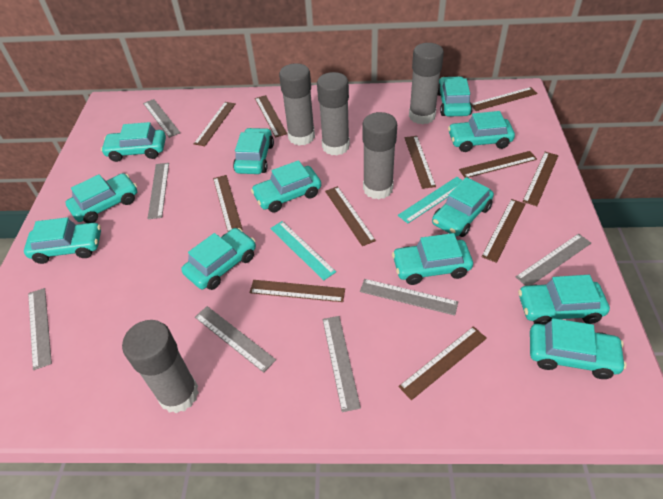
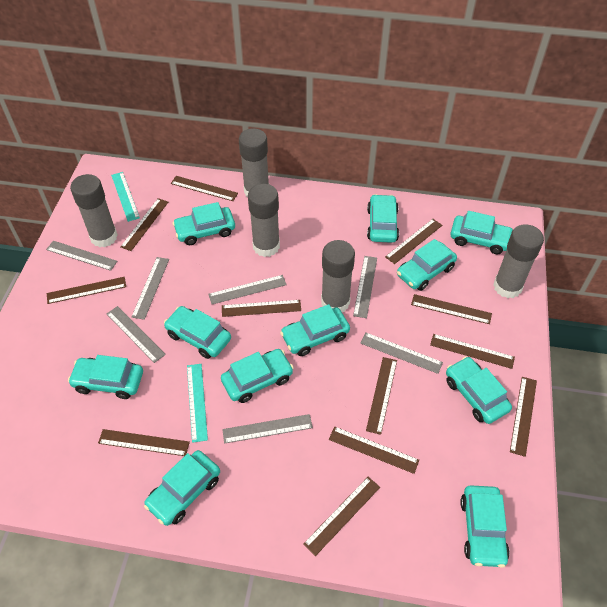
brown ruler: 11 -> 12
turquoise car: 12 -> 11

